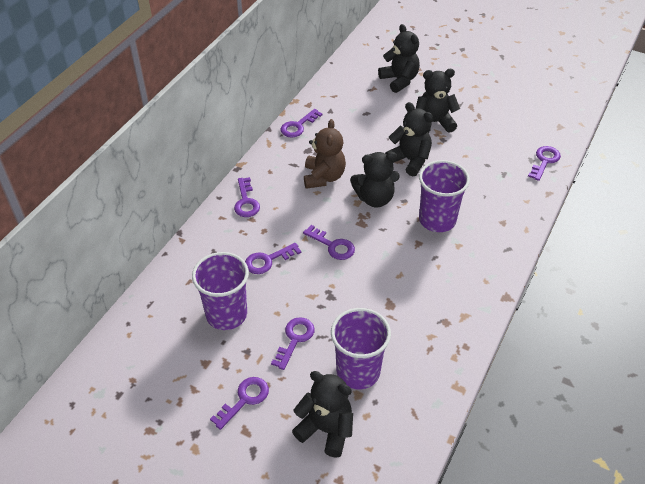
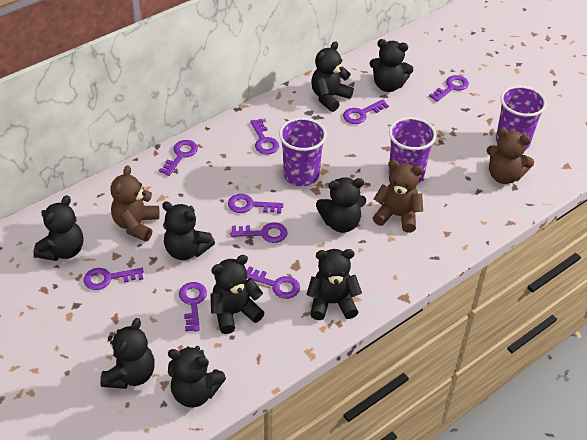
black teddy bear: 5 -> 9
brown teddy bear: 1 -> 3
purple key: 7 -> 9

